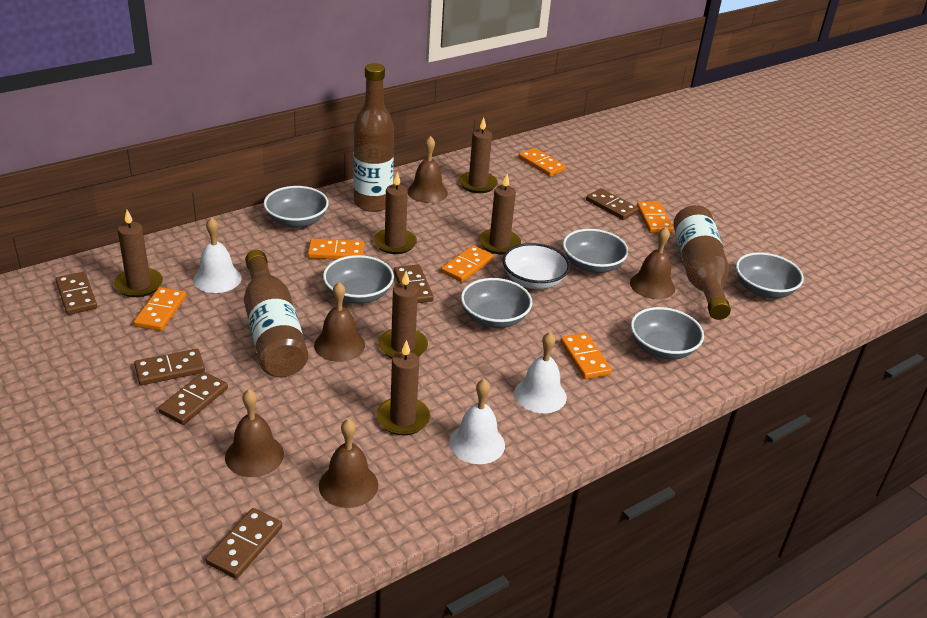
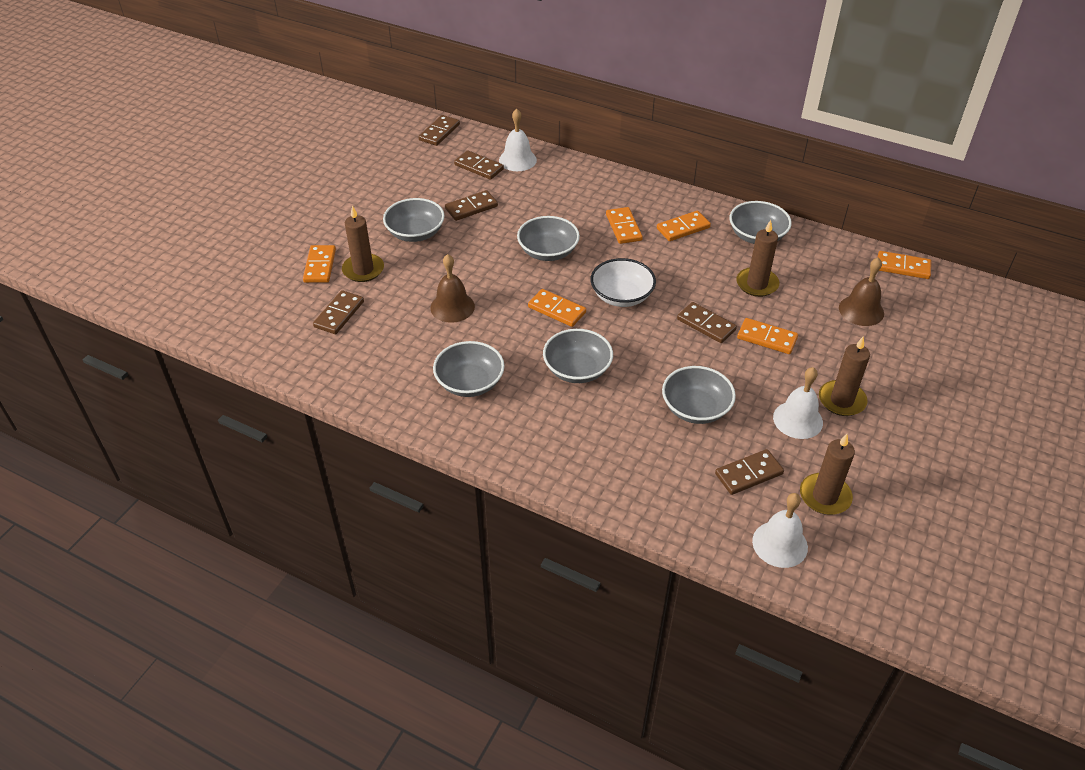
brown bell: 5 -> 2
brown bottle: 3 -> 0
brown candle: 6 -> 4

